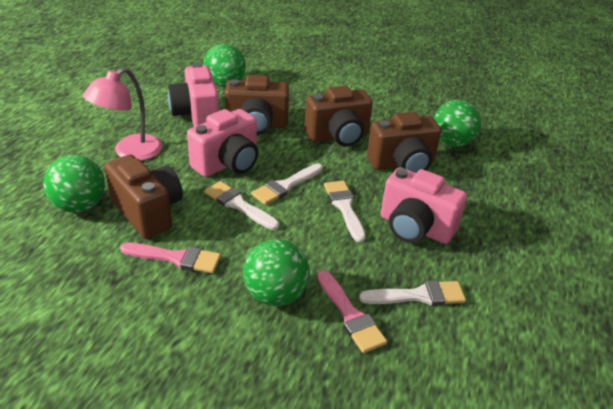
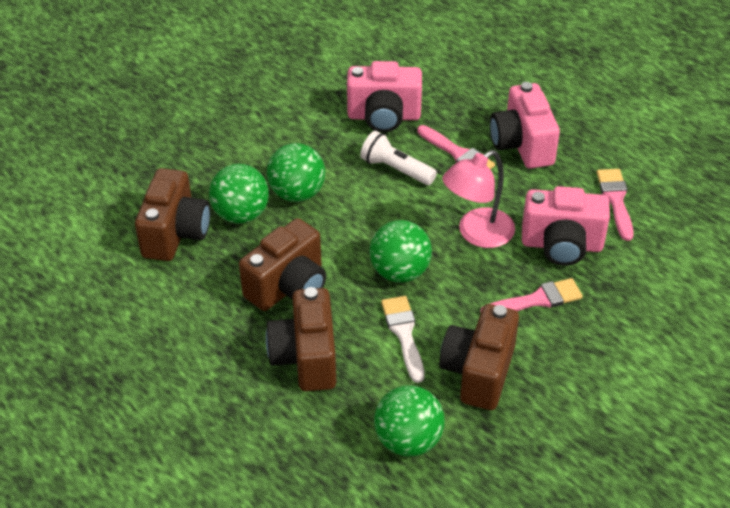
pink brush: 2 -> 3
white brush: 4 -> 1
white flashlight: 0 -> 1

